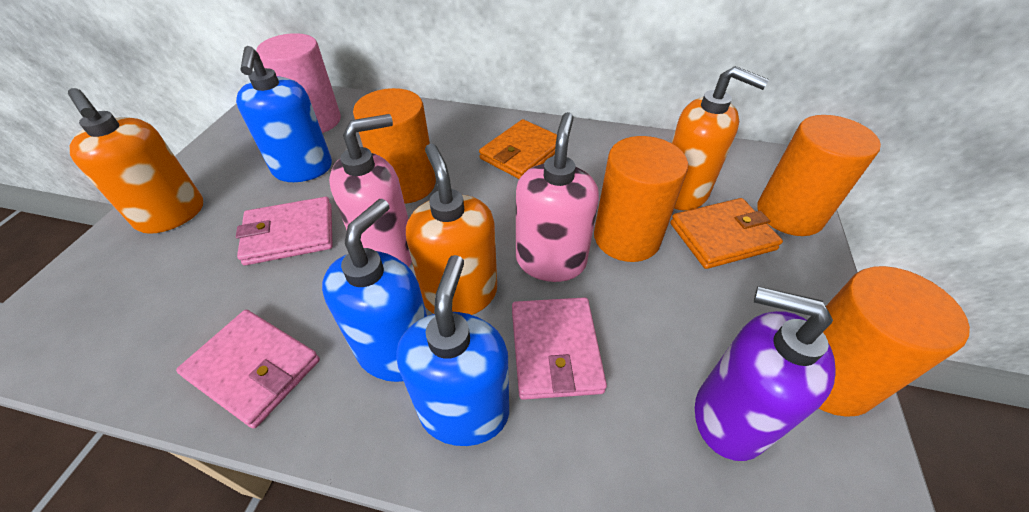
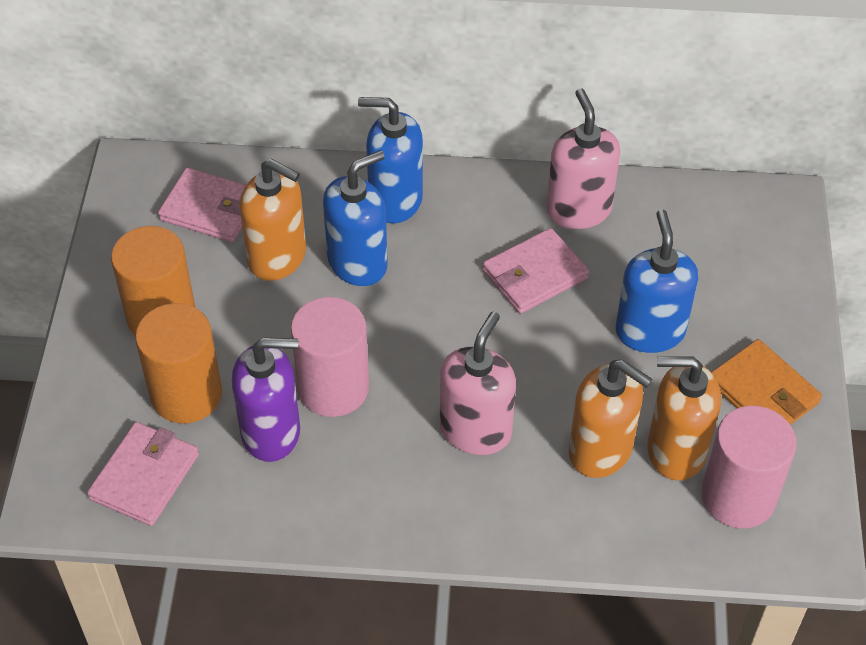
orange cylinder: 4 -> 2
orange wallet: 2 -> 1
pink cylinder: 1 -> 2

